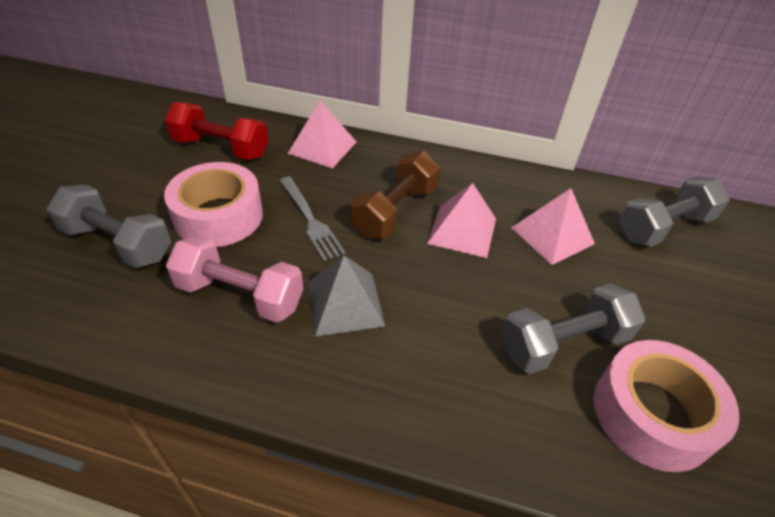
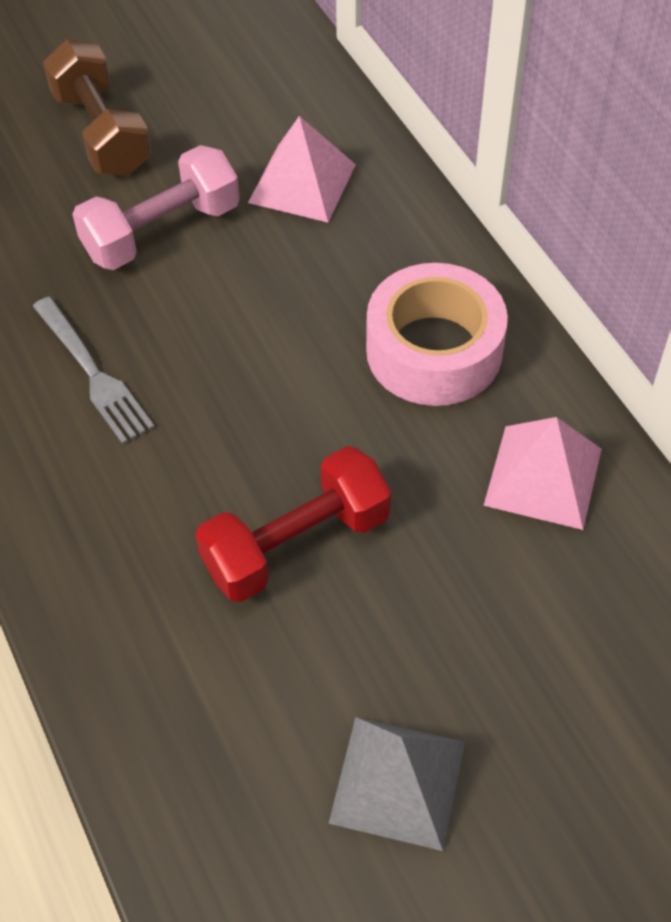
grey dumbbell: 3 -> 0
pink pyramid: 3 -> 2
pink tape: 2 -> 1

